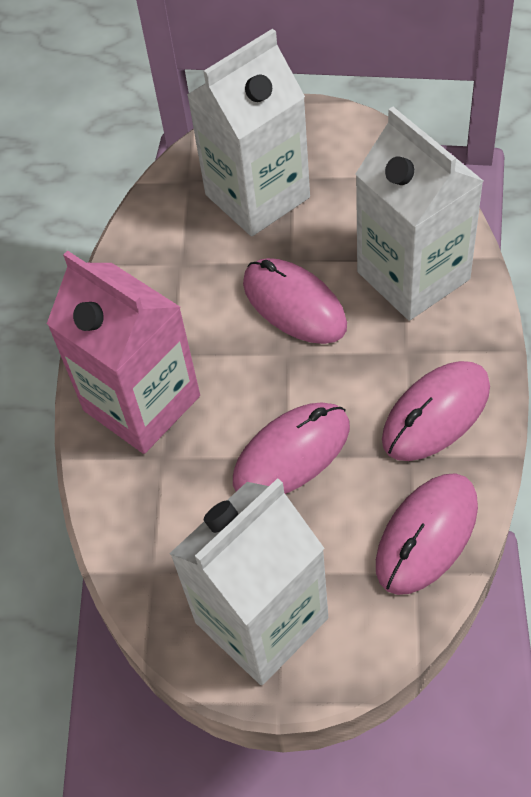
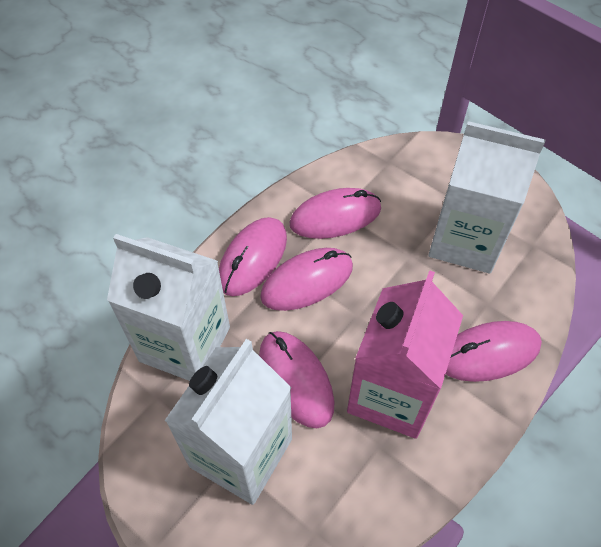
pink mouse: 4 -> 5

